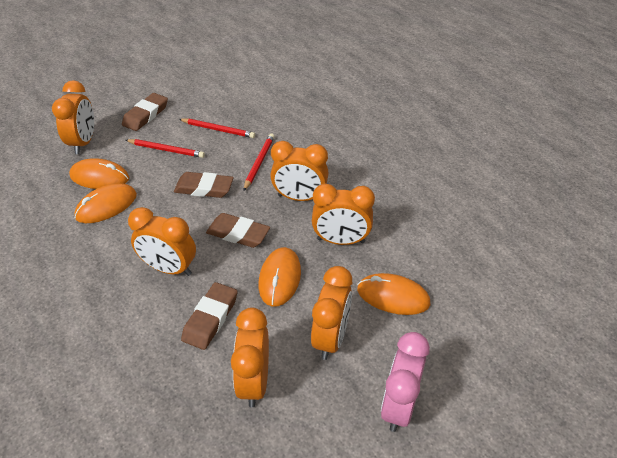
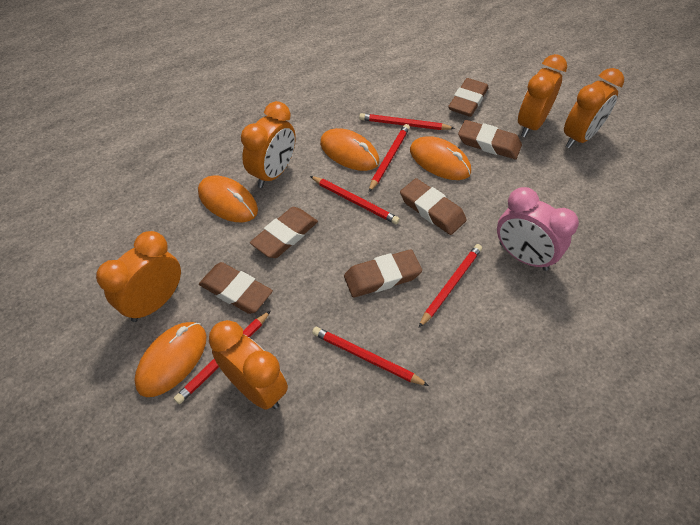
brown eraser: 4 -> 6
orange clock: 6 -> 5
red pencil: 3 -> 6

